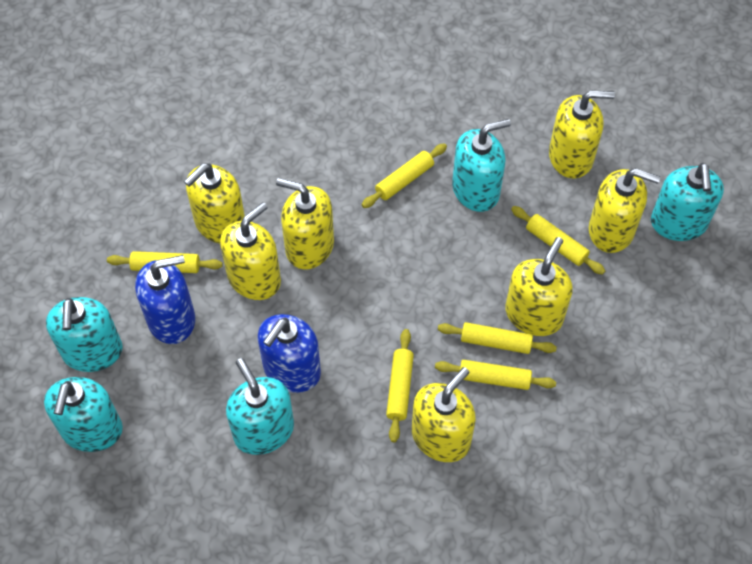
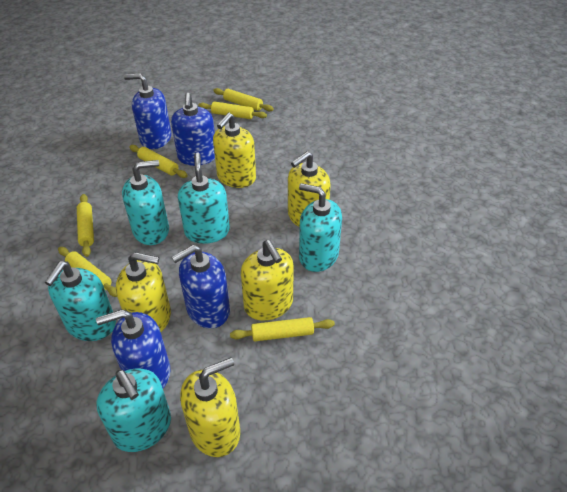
blue soap dispenser: 2 -> 4
yellow soap dispenser: 7 -> 5

